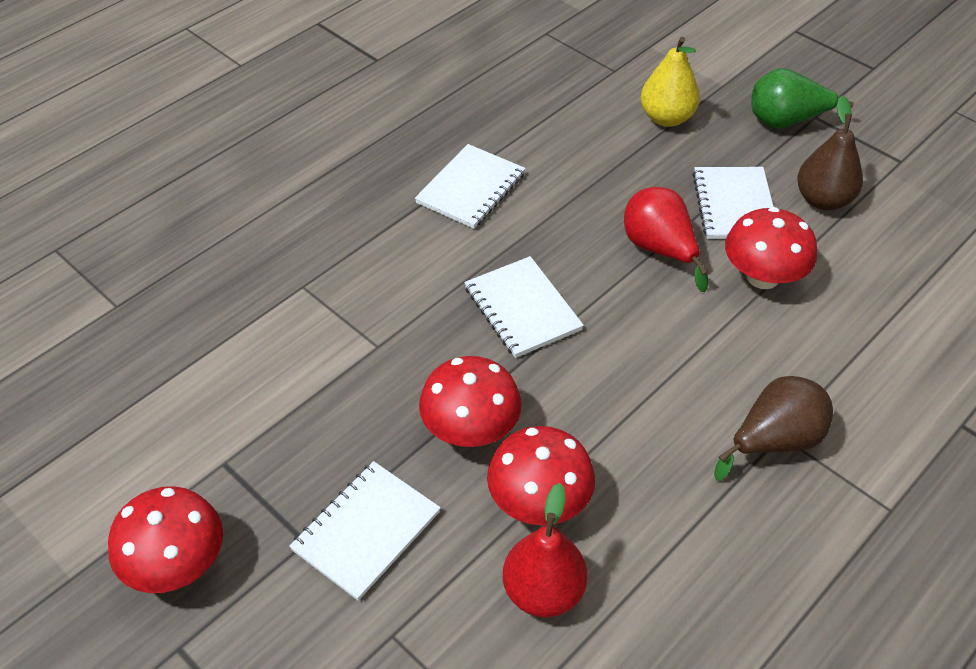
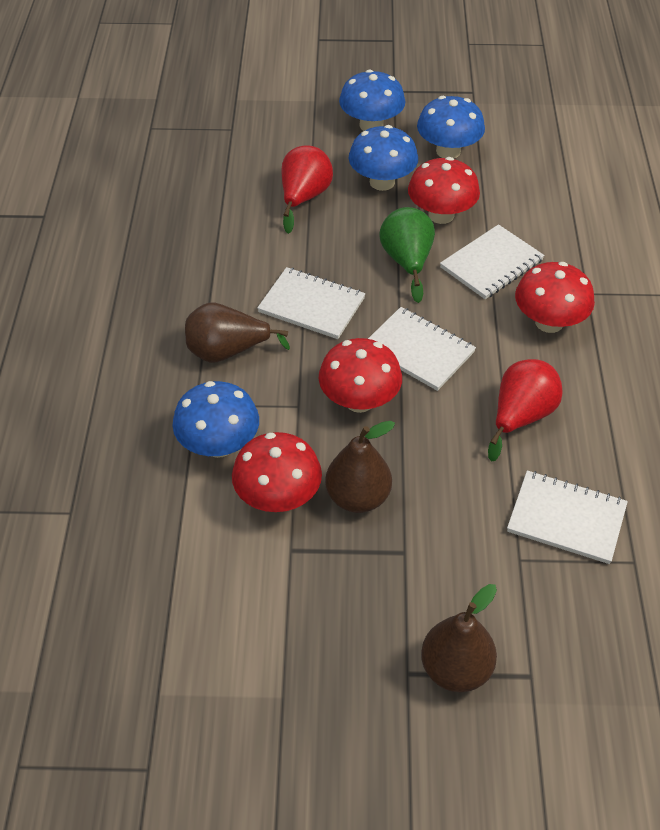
blue mushroom: 0 -> 4
brown pear: 2 -> 3
yellow pear: 1 -> 0

